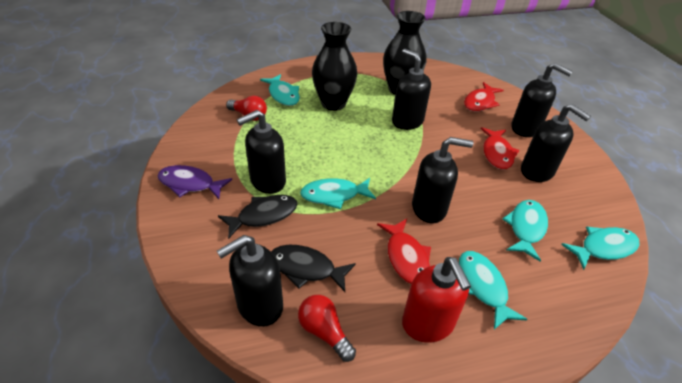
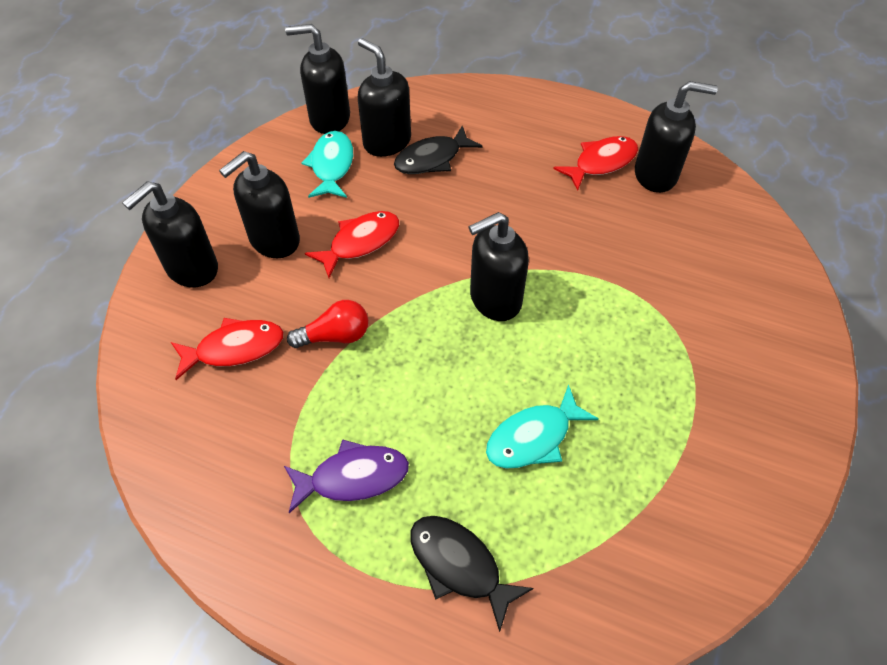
black vase: 2 -> 0
red light bulb: 2 -> 1
red soap dispenser: 1 -> 0
turquoise fish: 5 -> 2

